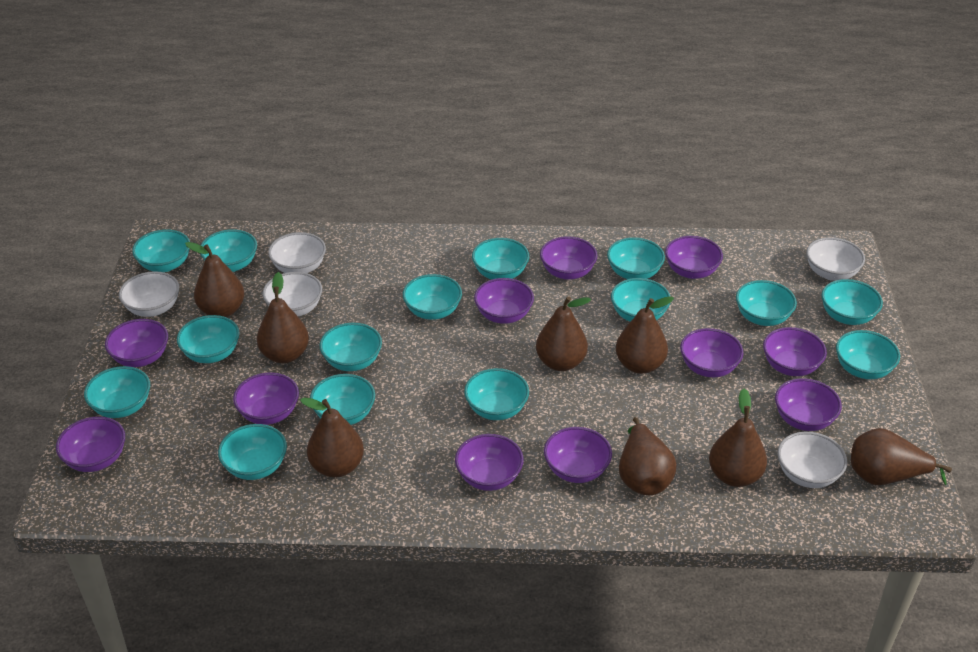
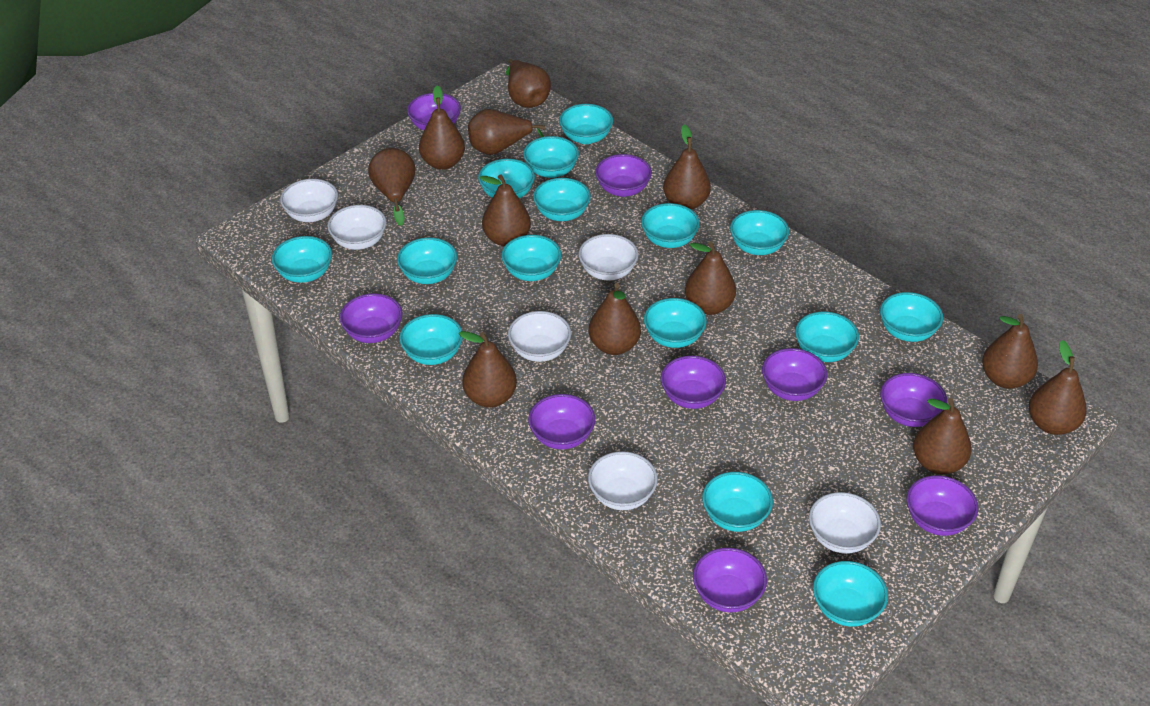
brown pear: 8 -> 12
purple bowl: 11 -> 9
white bowl: 5 -> 6

